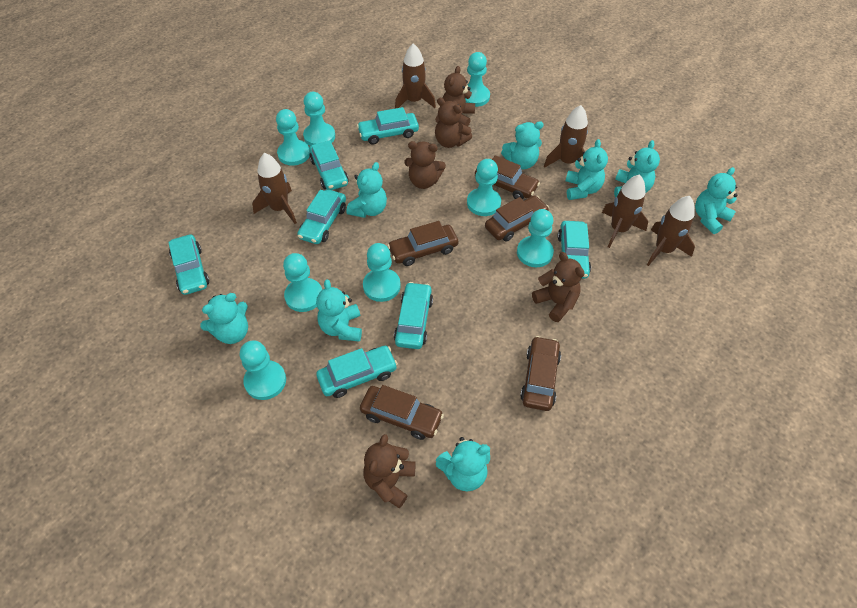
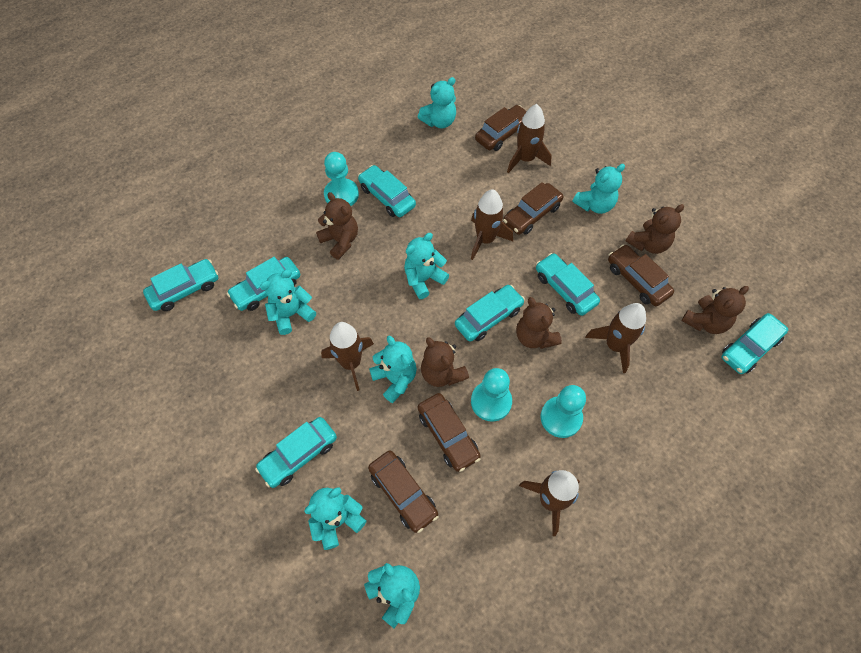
turquoise pawn: 8 -> 3
turquoise teddy bear: 8 -> 7

